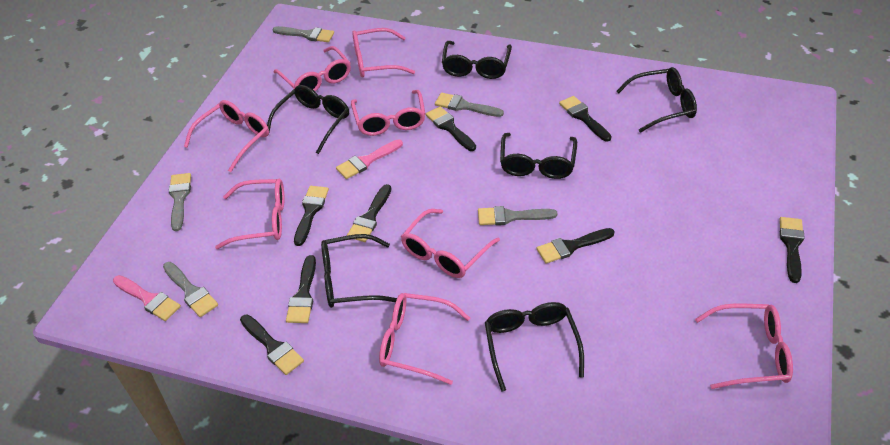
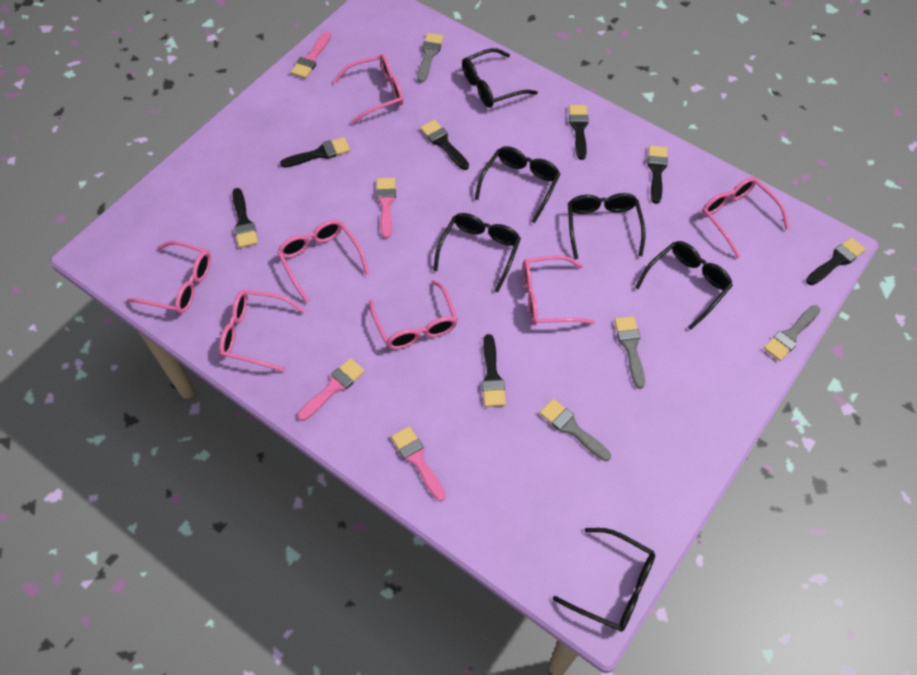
black brush: 8 -> 7
grey brush: 5 -> 4
pink brush: 2 -> 4
pink glasses: 8 -> 7

